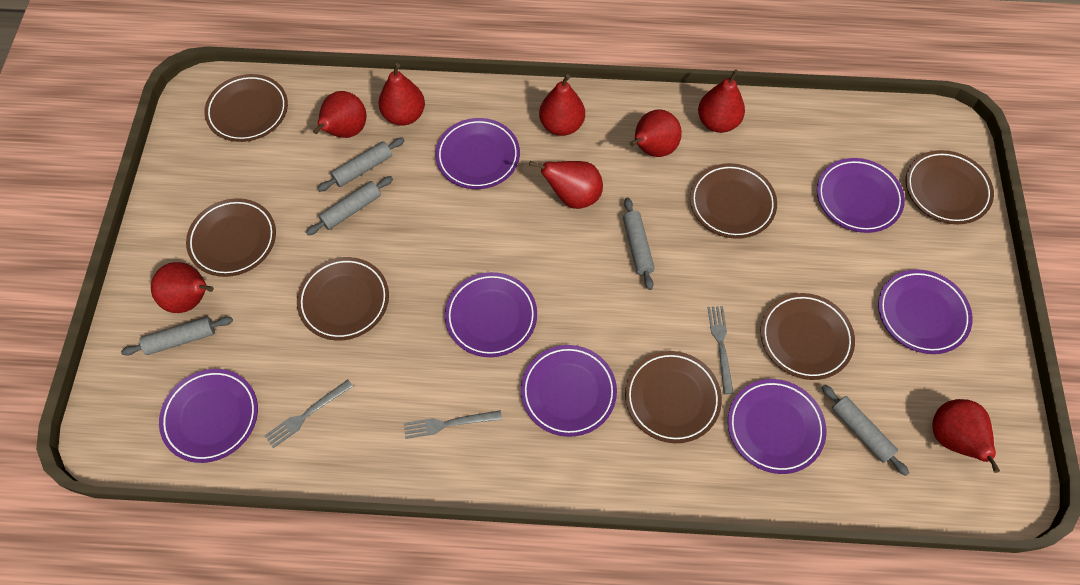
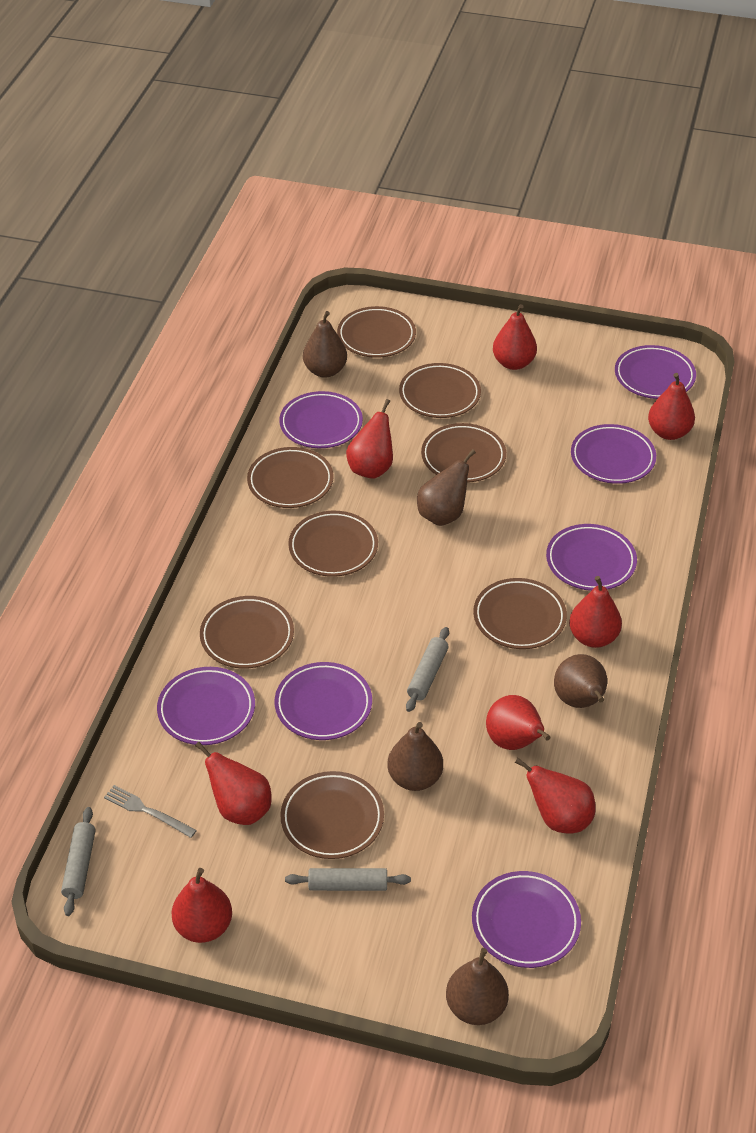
brown pear: 0 -> 5
brown plate: 7 -> 8
grey fork: 3 -> 1
grey rolling pin: 5 -> 3

